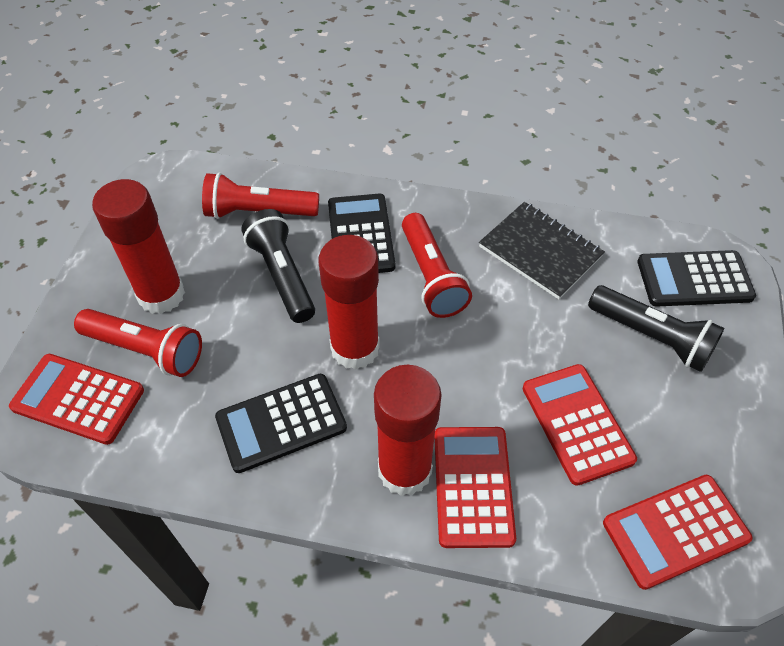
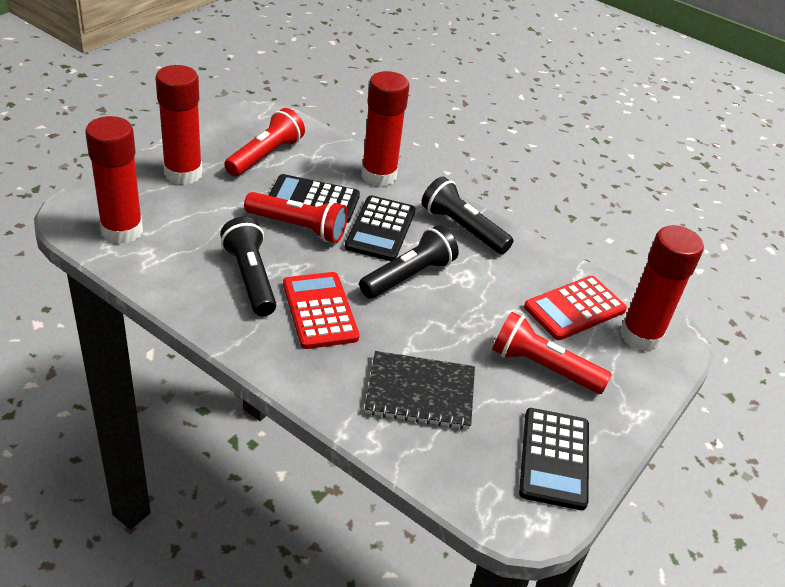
black flashlight: 2 -> 3
red calculator: 4 -> 2
red glue stick: 3 -> 4

